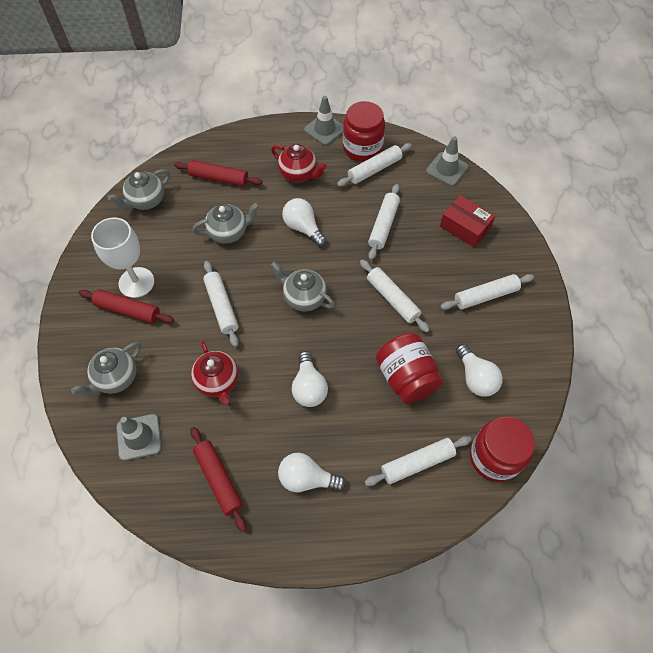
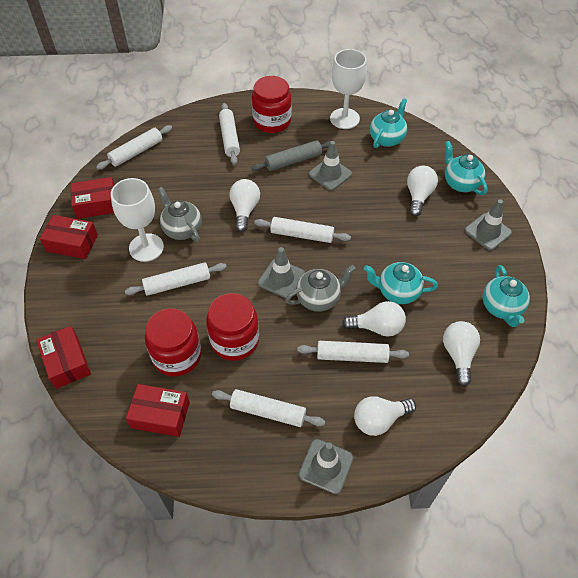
grey rolling pin: 0 -> 1
grey teapot: 4 -> 2
grey traffic cone: 3 -> 4
red box: 1 -> 4
red rolling pin: 3 -> 0
red teapot: 2 -> 0
turquoise teapot: 0 -> 4
white goblet: 1 -> 2
white light bulb: 4 -> 5

